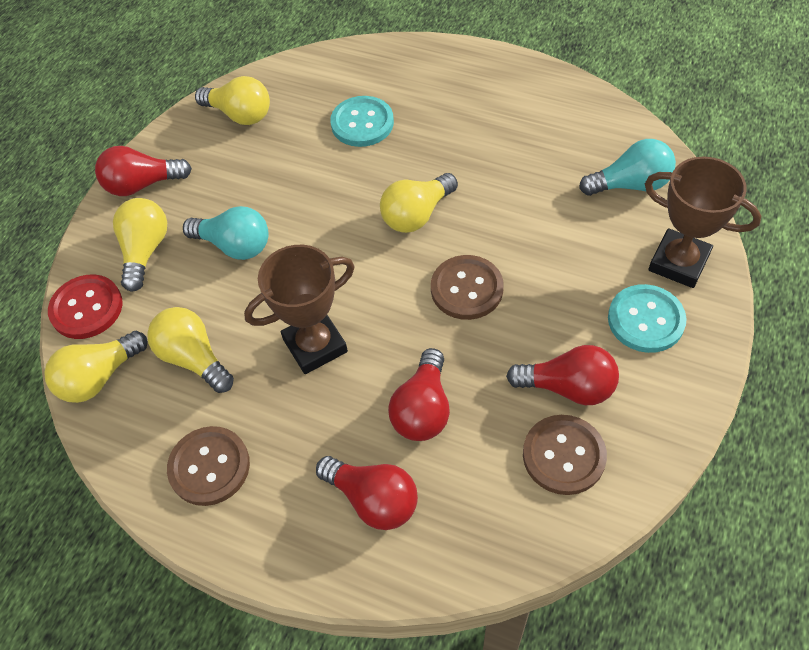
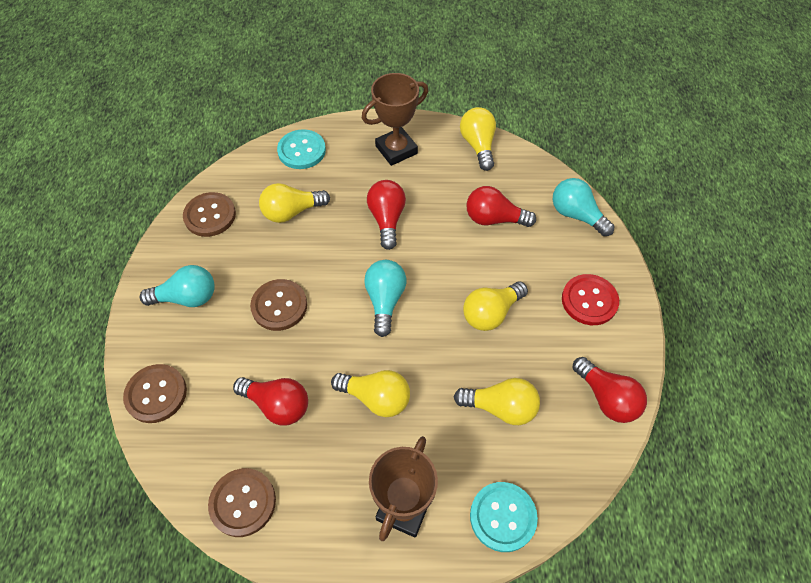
brown button: 3 -> 4
turquoise light bulb: 2 -> 3

